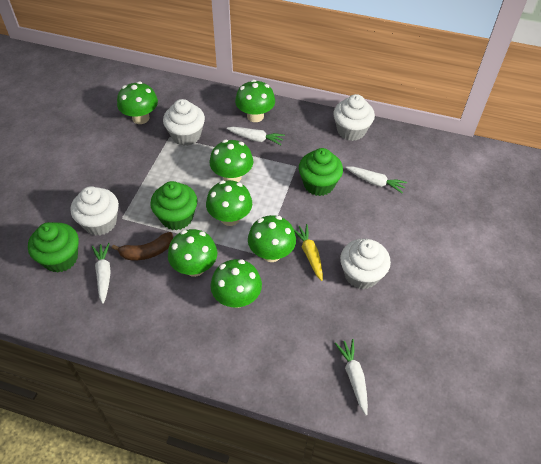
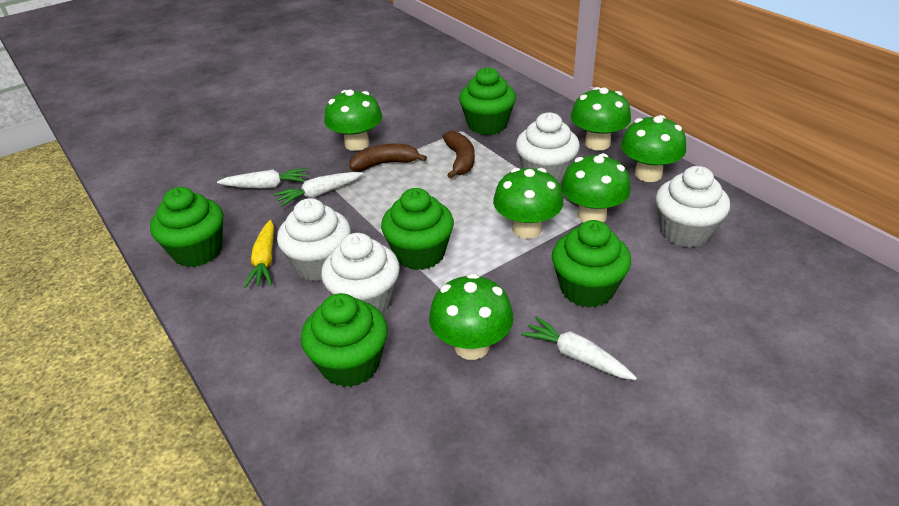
brown banana: 1 -> 2
green cupcake: 3 -> 5
green mushroom: 7 -> 6
white carrot: 4 -> 3

